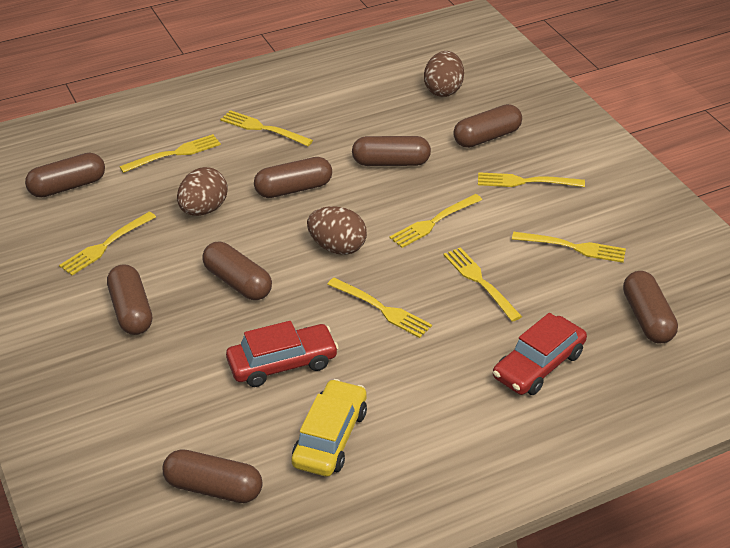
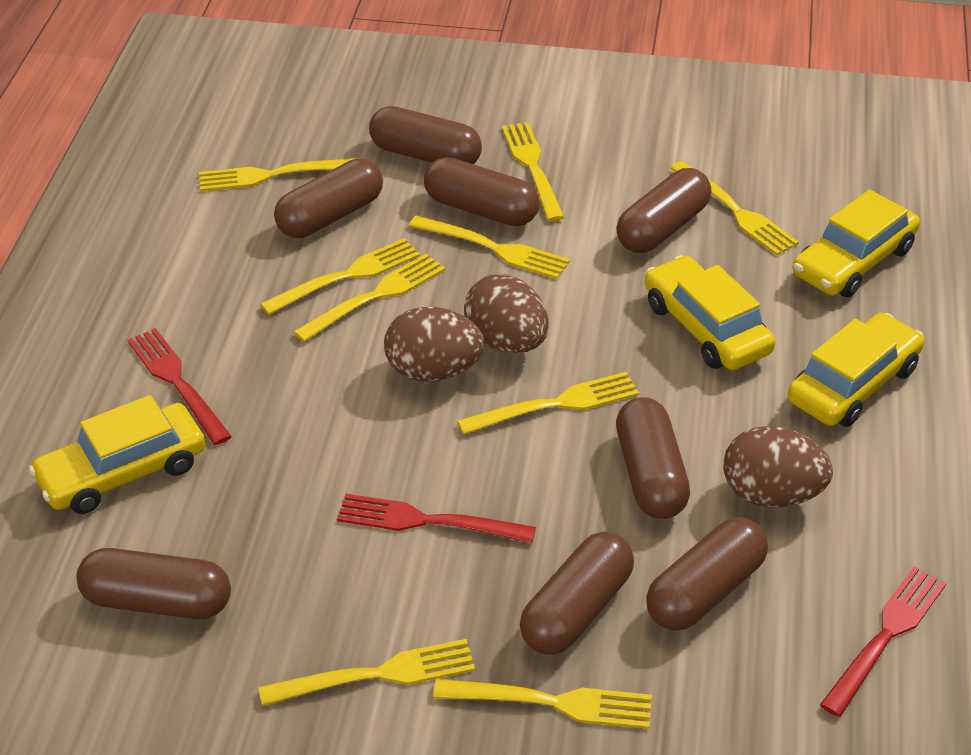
red car: 2 -> 0
red fork: 0 -> 3
yellow car: 1 -> 4
yellow fork: 8 -> 9

